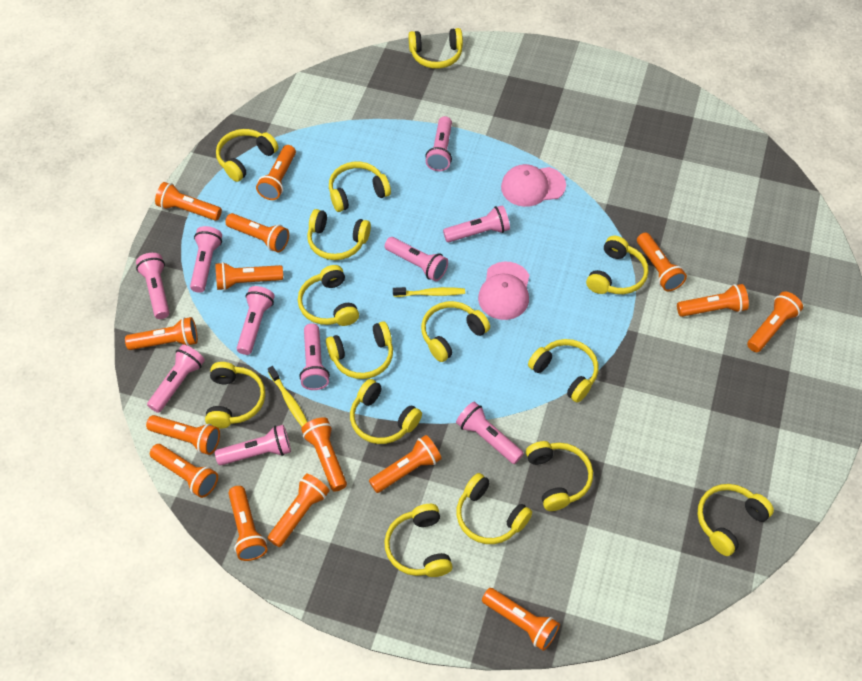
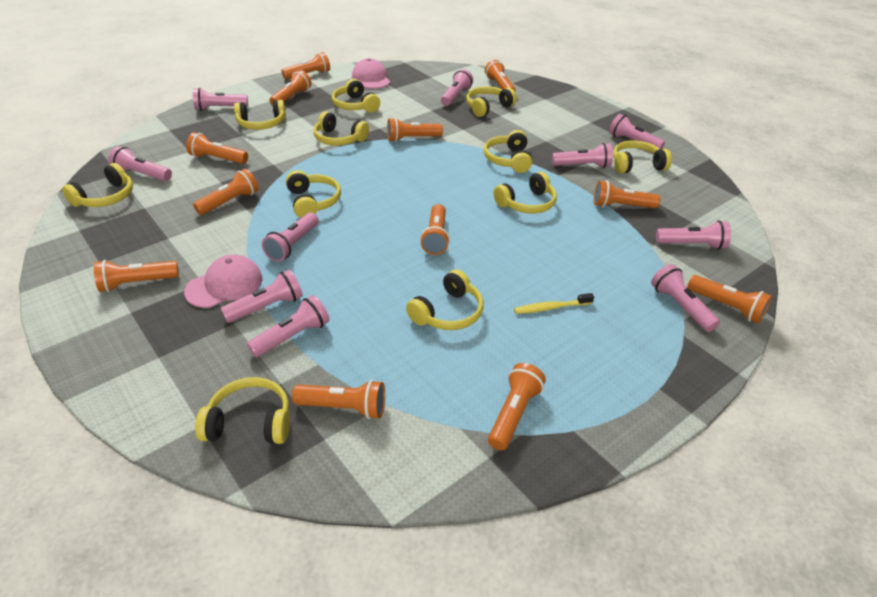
orange flashlight: 15 -> 12
yellow headphones: 15 -> 11
yellow toothbrush: 2 -> 1

